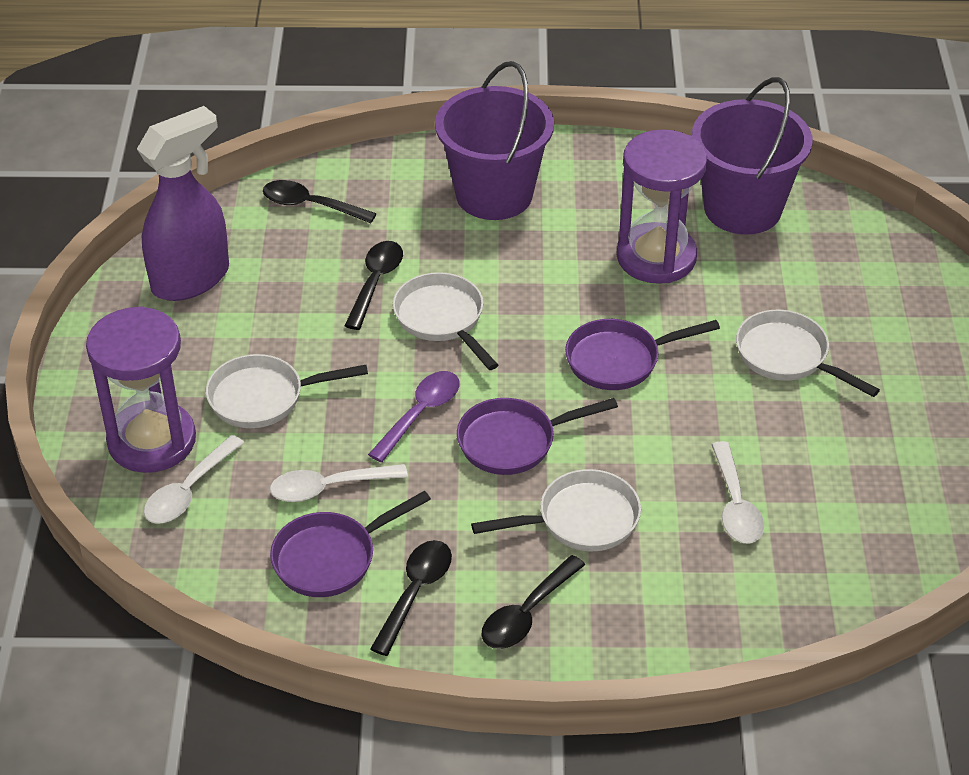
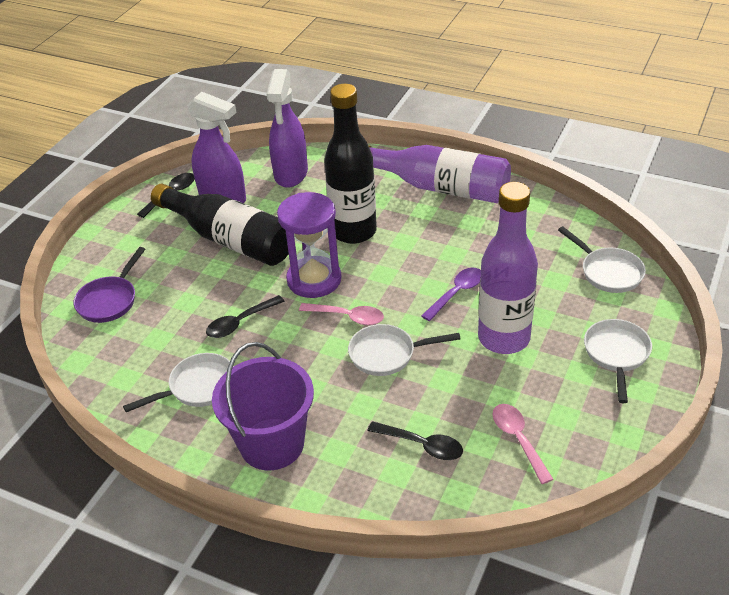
black bottle: 0 -> 2
black spoon: 4 -> 3
pink spoon: 0 -> 2
purple bottle: 0 -> 2
purple bucket: 2 -> 1
purple hourglass: 2 -> 1
purple pan: 3 -> 1
purple spray bottle: 1 -> 2
white spoon: 3 -> 0

